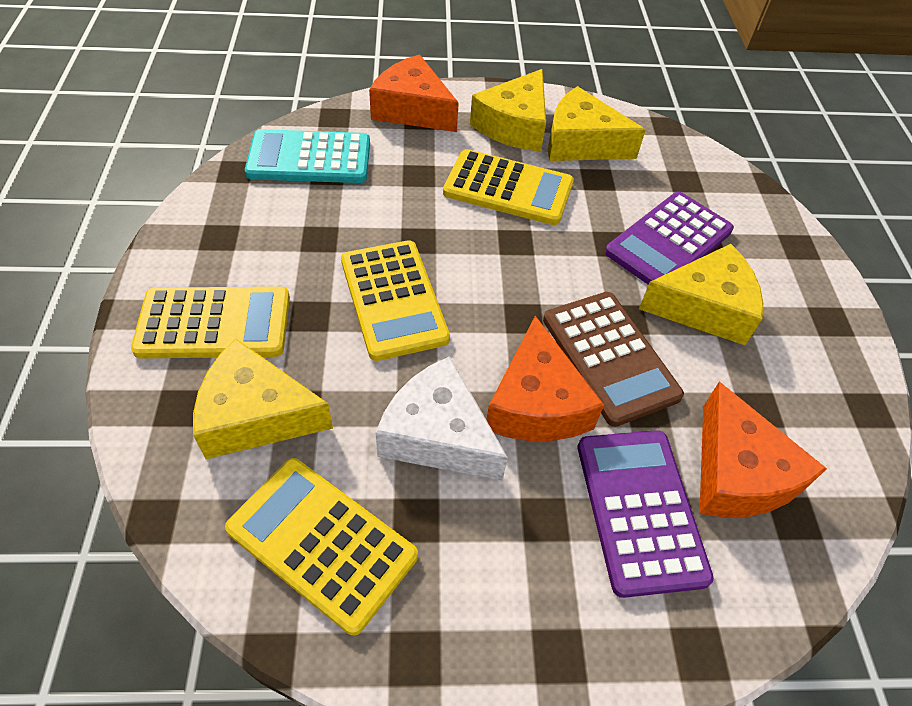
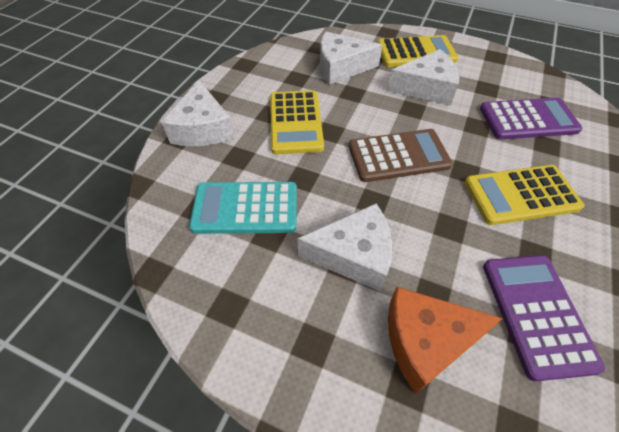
orange cheese: 3 -> 1
white cheese: 1 -> 4
yellow calculator: 4 -> 3
yellow cheese: 4 -> 0

